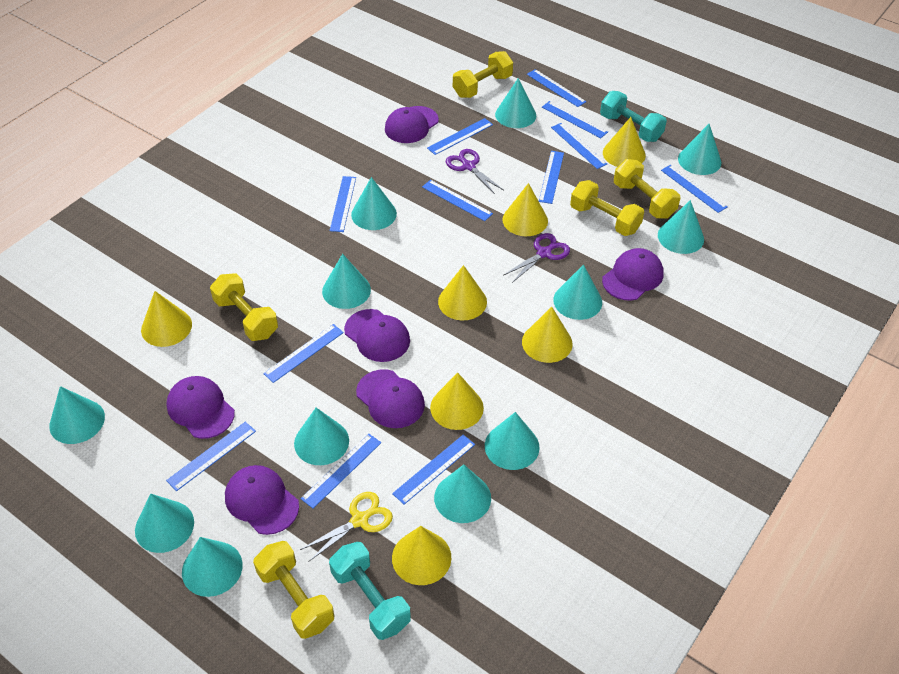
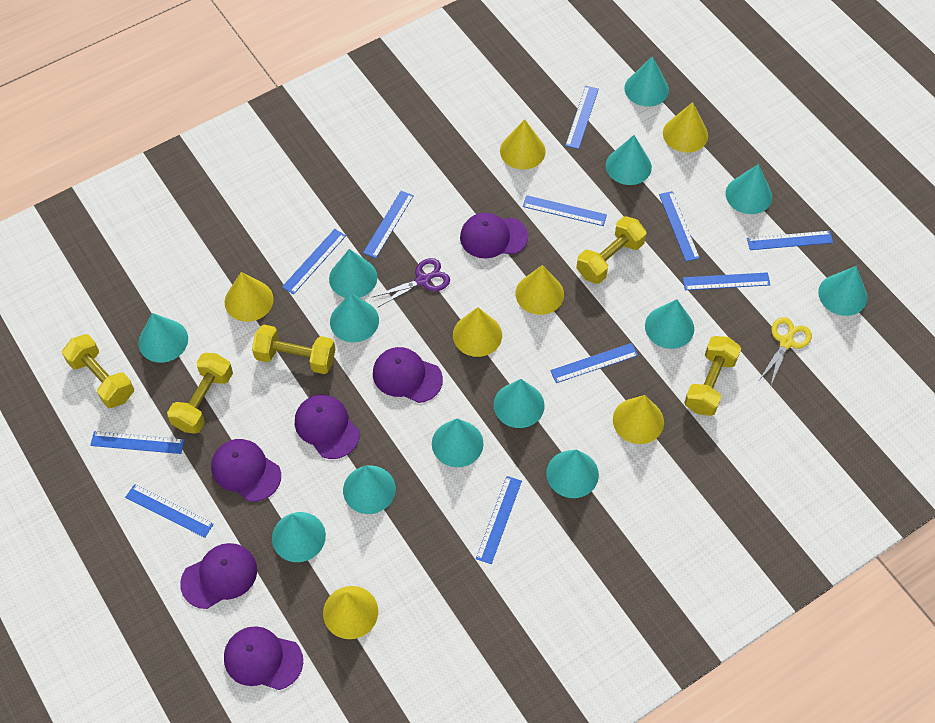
blue ruler: 12 -> 11
purple scissors: 2 -> 1
turquoise cone: 12 -> 13
turquoise dumbbell: 2 -> 0

